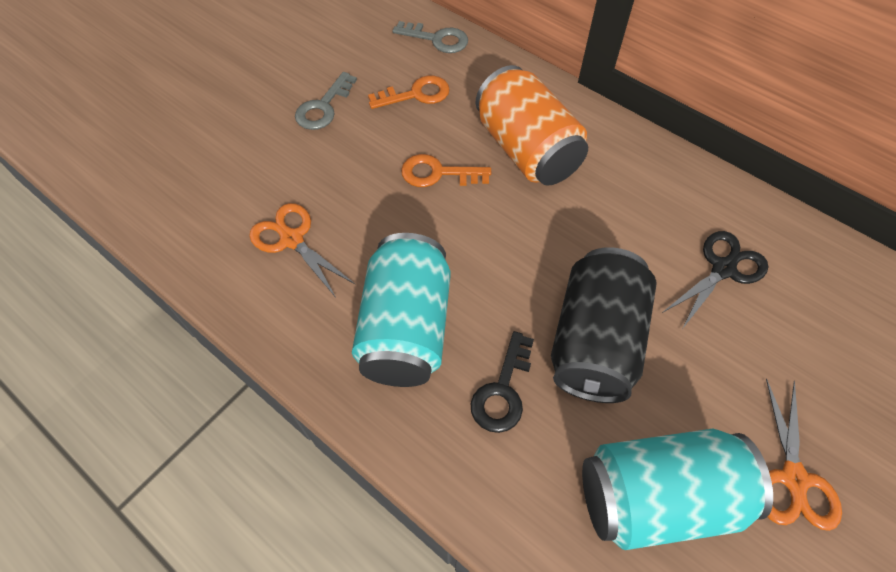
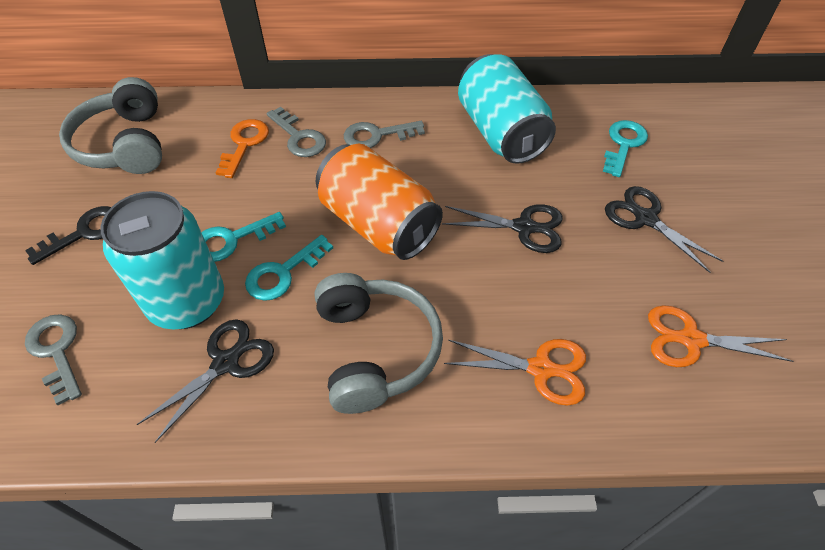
black can: 1 -> 0
black scissors: 1 -> 3
grey headphones: 0 -> 2
grey key: 2 -> 3
orange key: 2 -> 1
turquoise key: 0 -> 3

